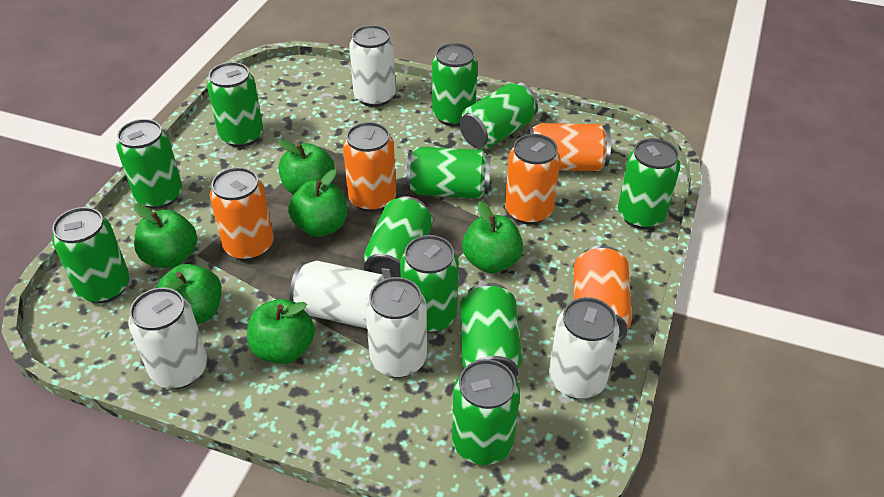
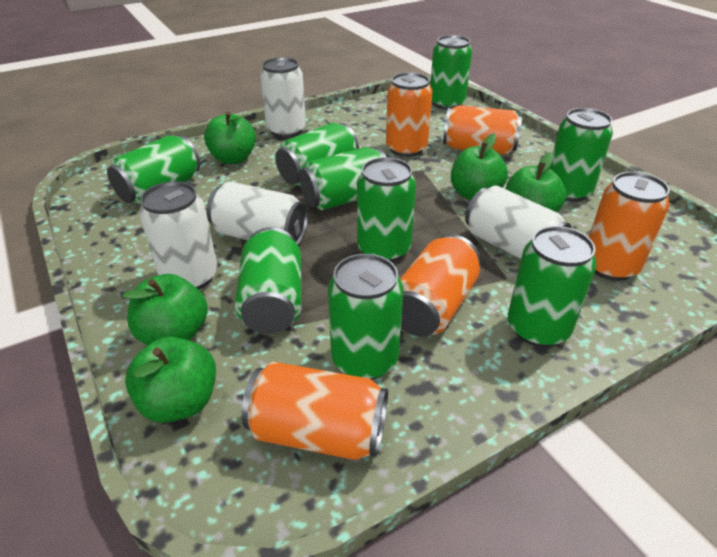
green apple: 6 -> 5
green can: 11 -> 9
white can: 5 -> 4

